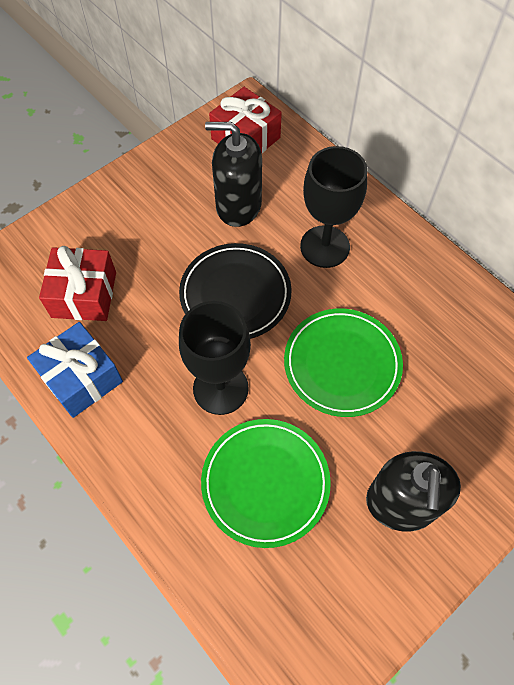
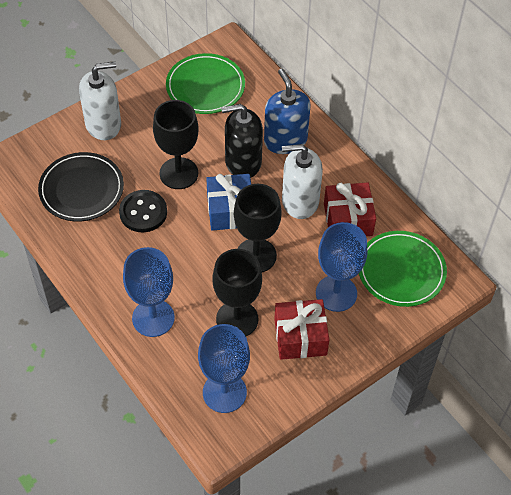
black button: 0 -> 1
black goblet: 2 -> 3
black soap dispenser: 2 -> 1
blue goblet: 0 -> 3
blue soap dispenser: 0 -> 1
white soap dispenser: 0 -> 2

